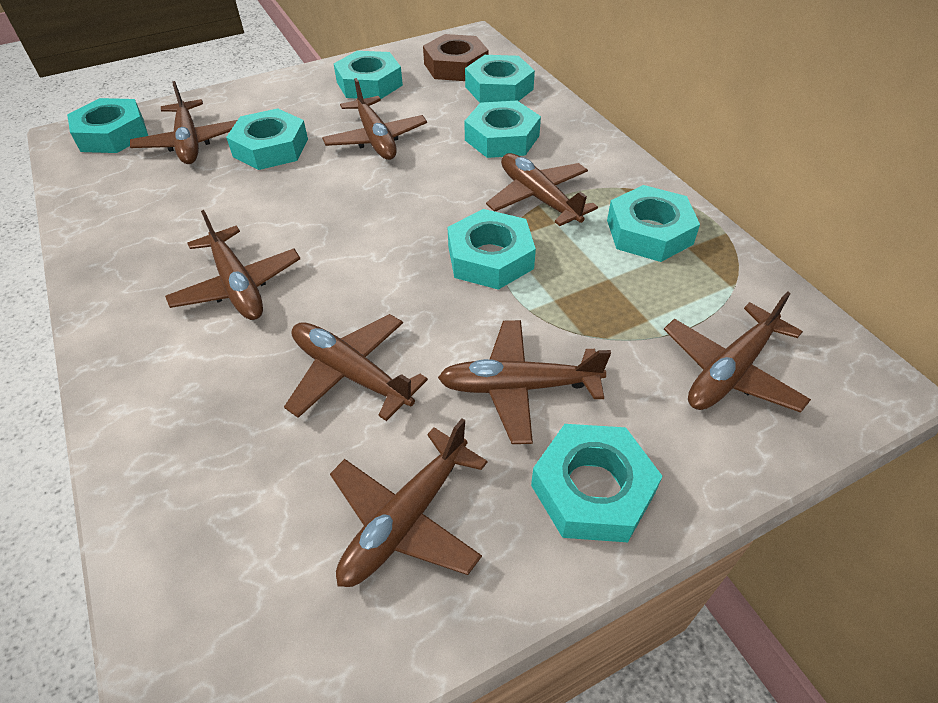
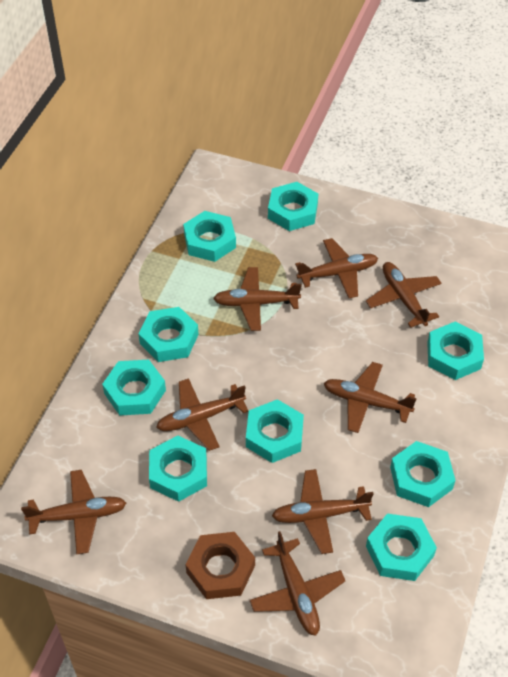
turquoise nut: 8 -> 9

